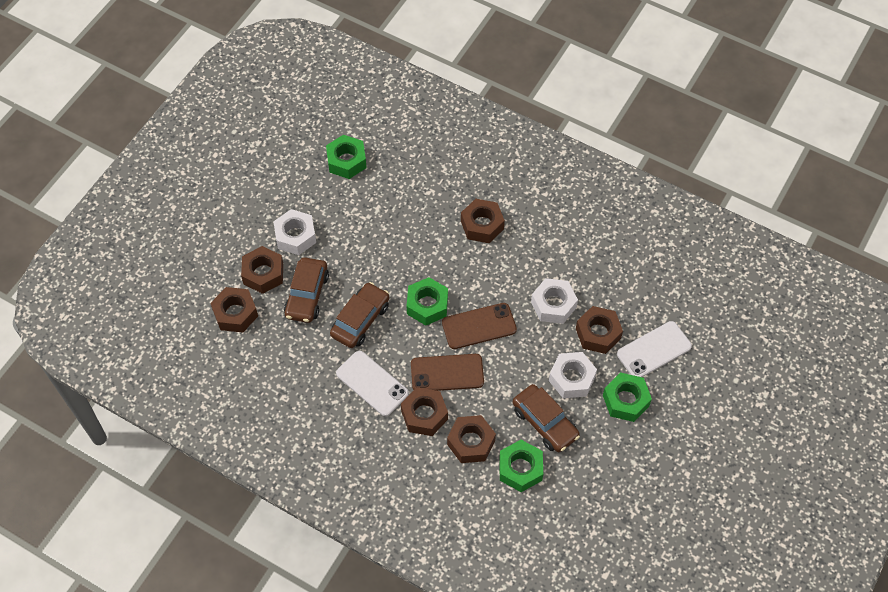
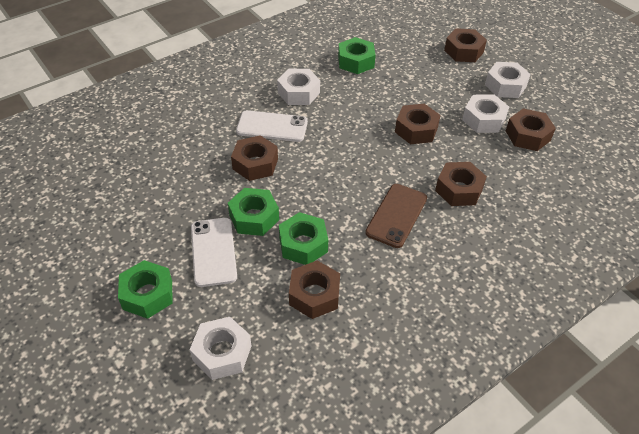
brown car: 3 -> 0
brown phone: 2 -> 1
white nut: 3 -> 4

